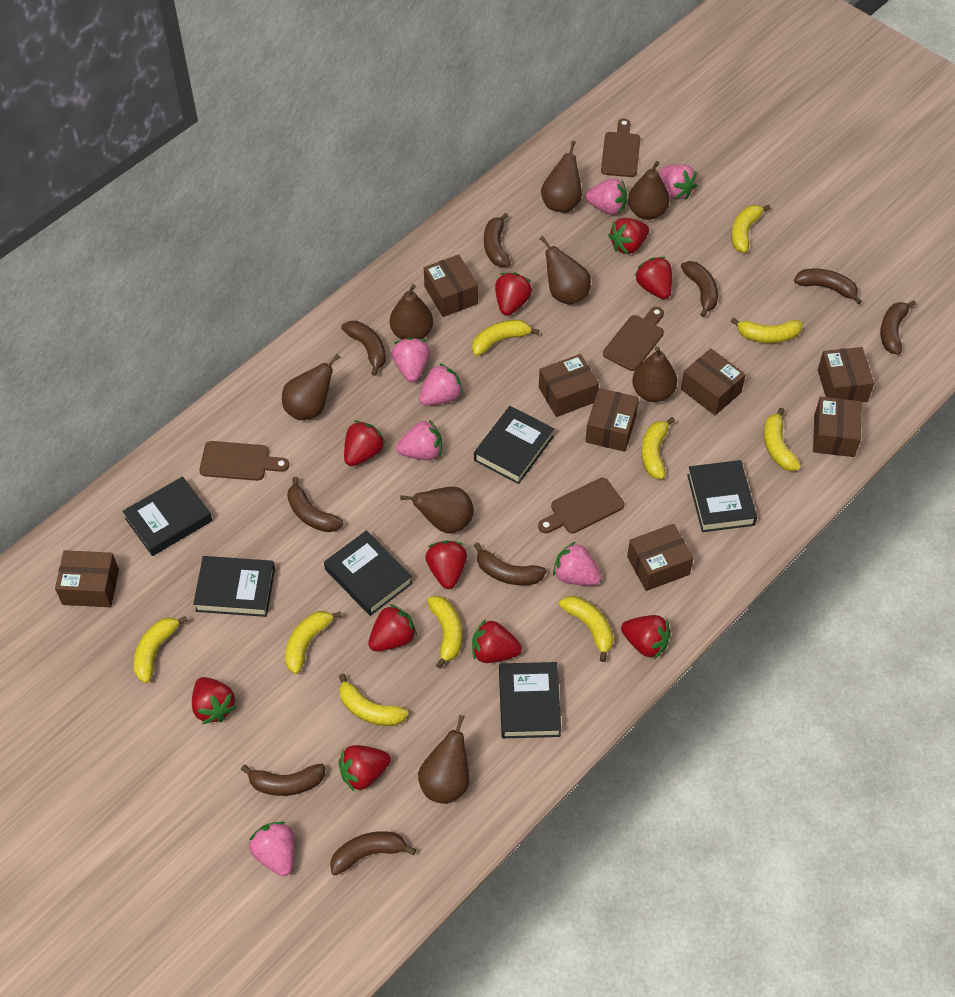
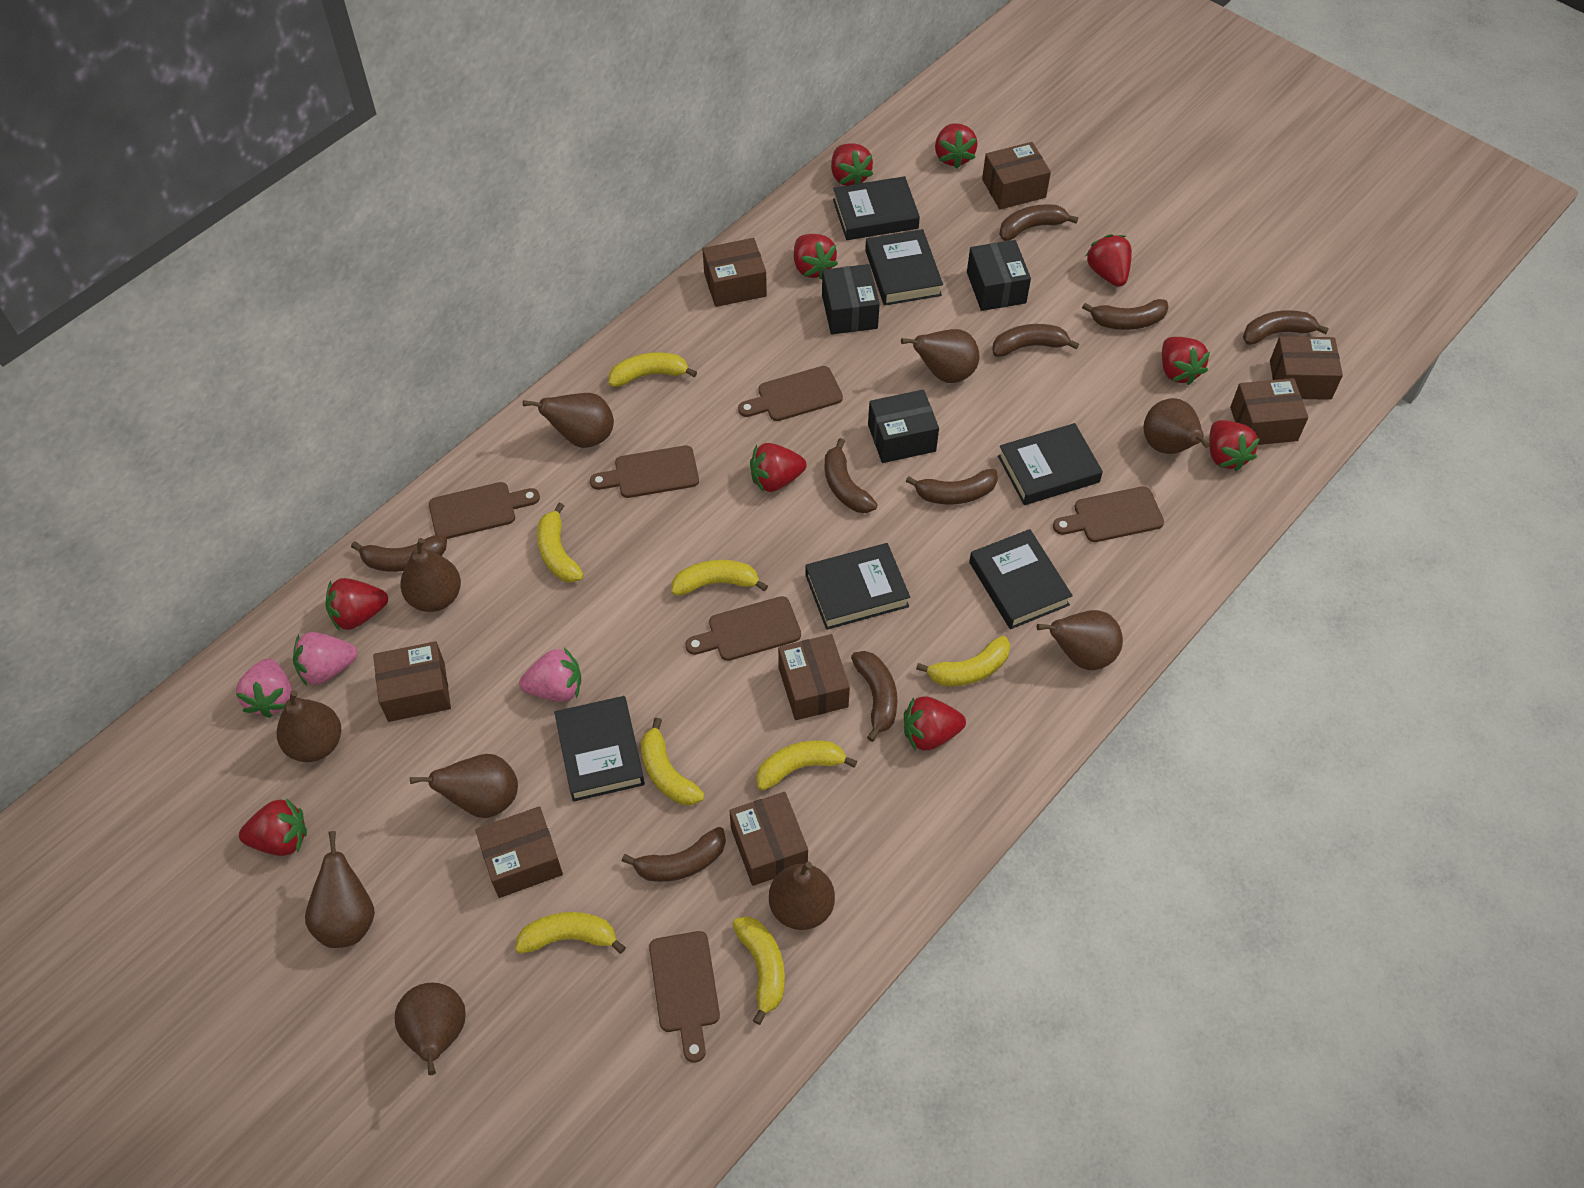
black box: 0 -> 3
brown cutting board: 4 -> 6
brown pear: 8 -> 10
pink strawberry: 7 -> 3
yellow banana: 10 -> 8

